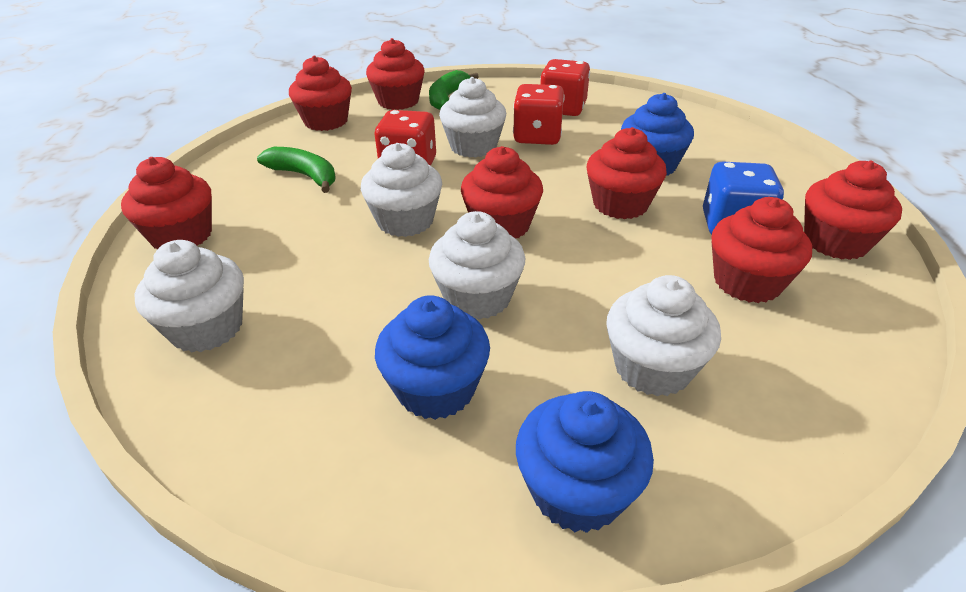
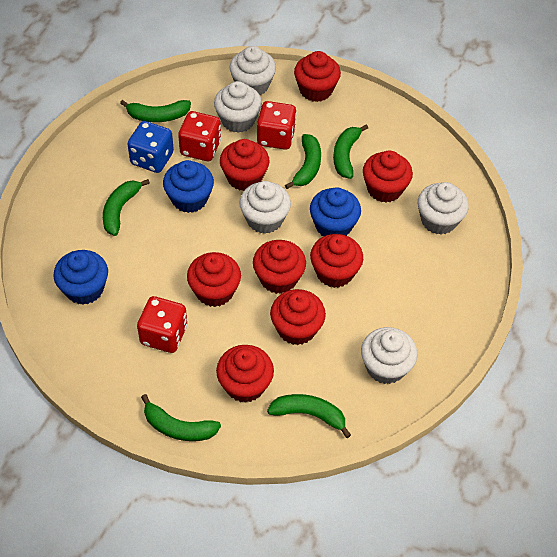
green banana: 2 -> 6
red cupcake: 7 -> 8

